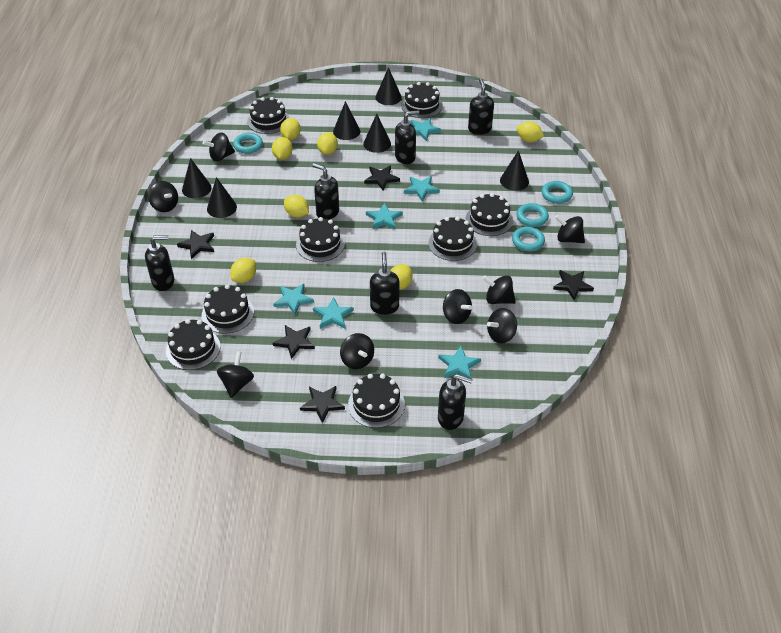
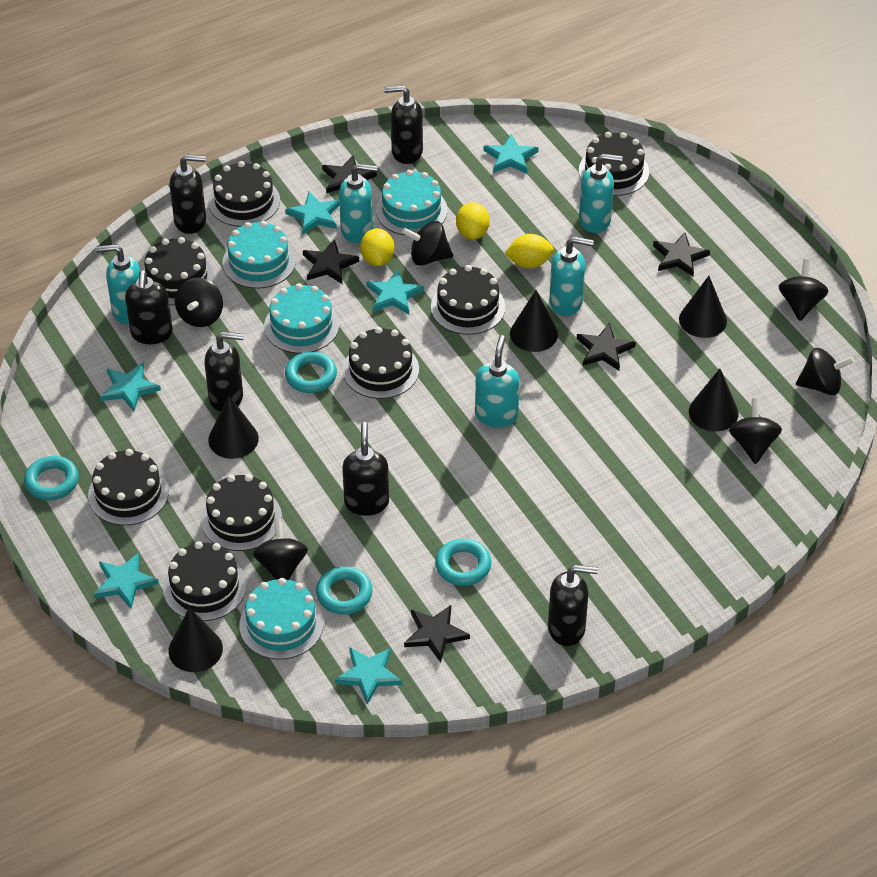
black cone: 6 -> 5
black spinning top: 8 -> 6
turquoise cake: 0 -> 4
turquoise soap dispenser: 0 -> 5
yellow lemon: 7 -> 3

